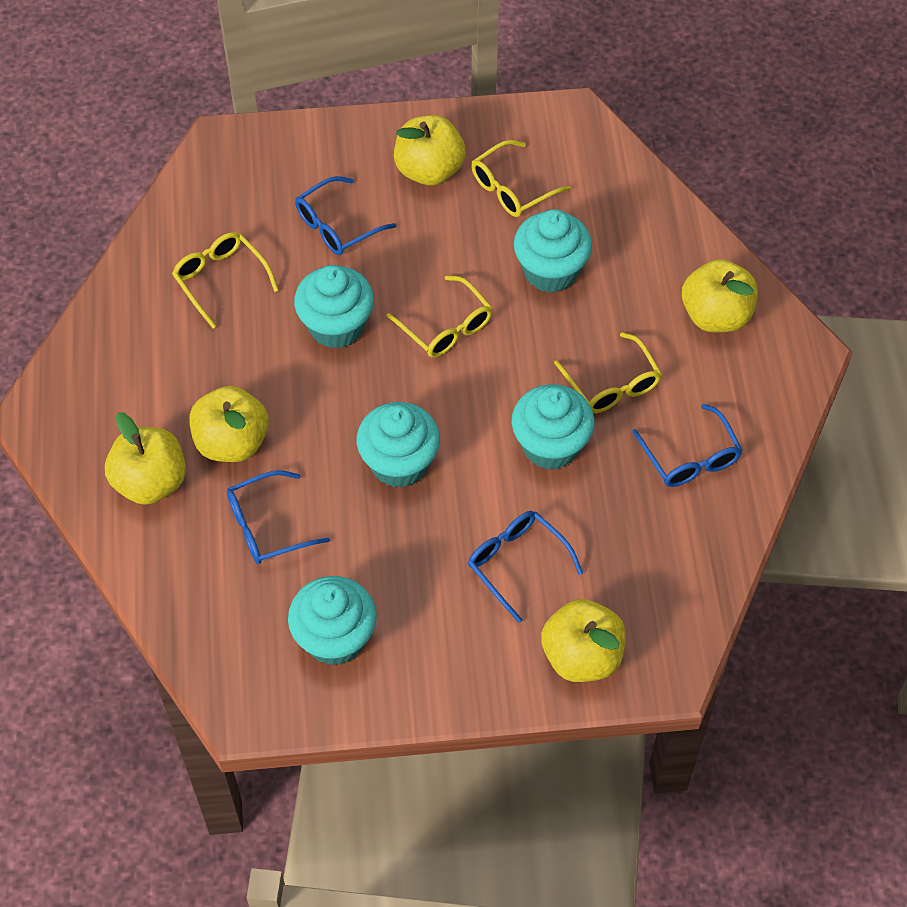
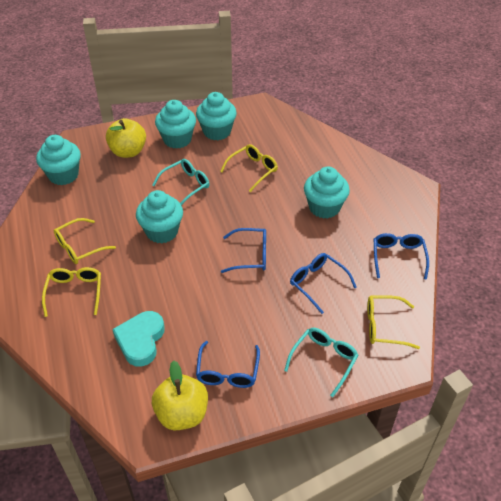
turquoise glasses: 0 -> 2
turquoise heart: 0 -> 1
yellow apple: 5 -> 2

